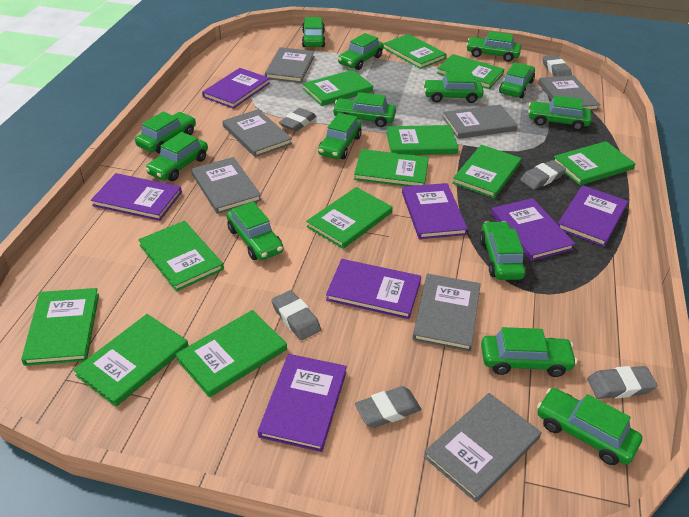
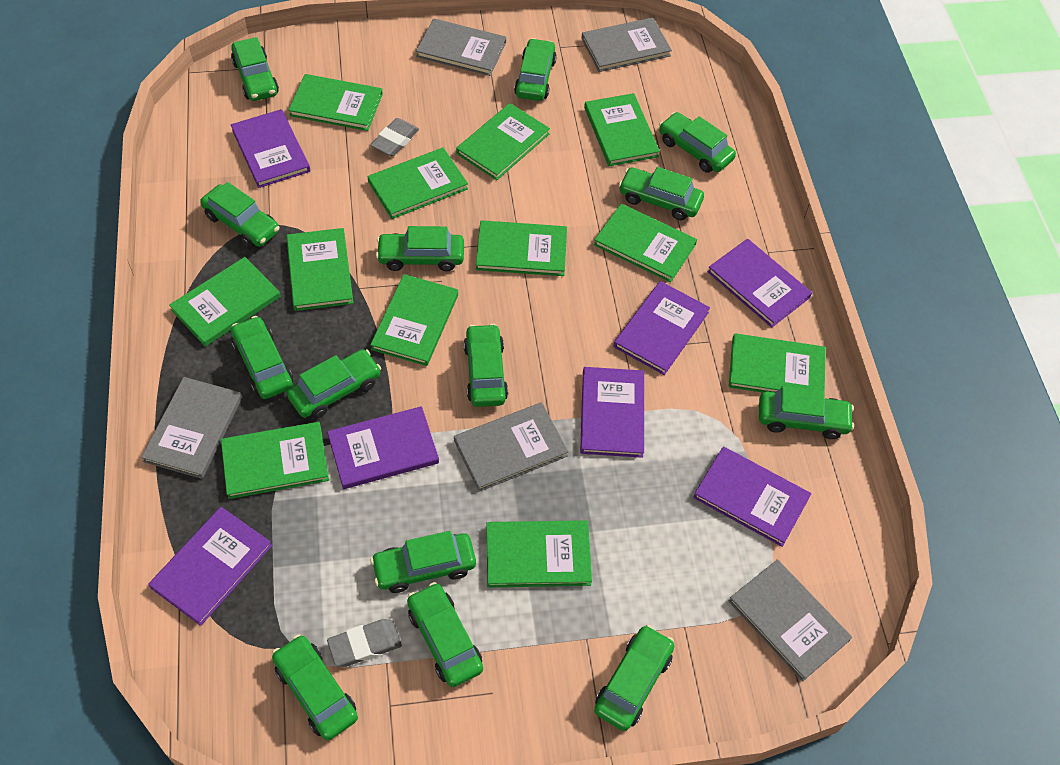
grey book: 7 -> 5
grey eraser: 6 -> 2

